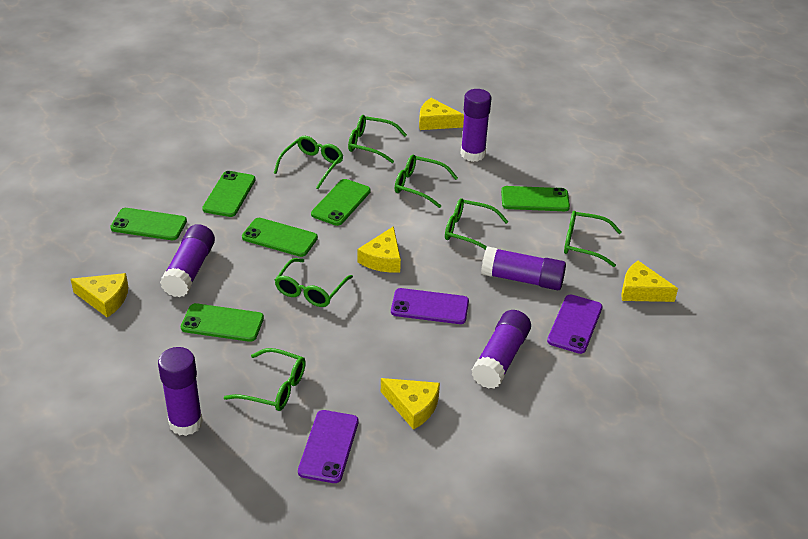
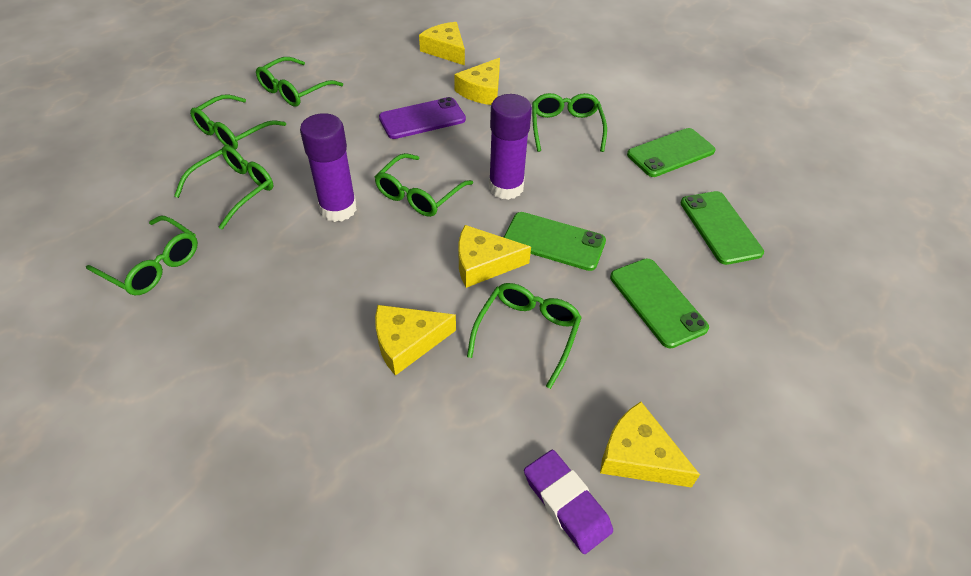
green phone: 6 -> 4
purple eraser: 0 -> 1
purple glue stick: 5 -> 2
purple phone: 3 -> 1

